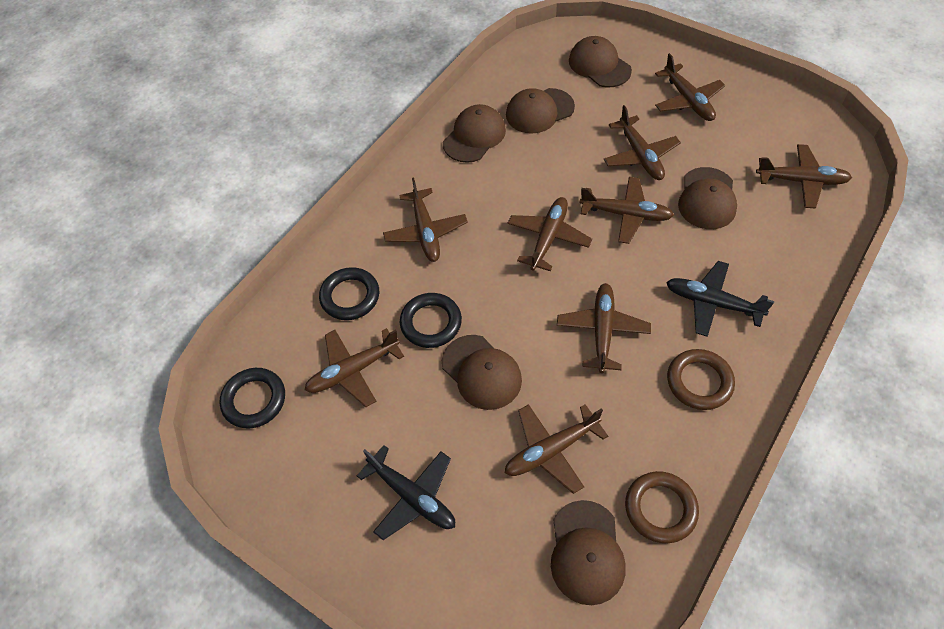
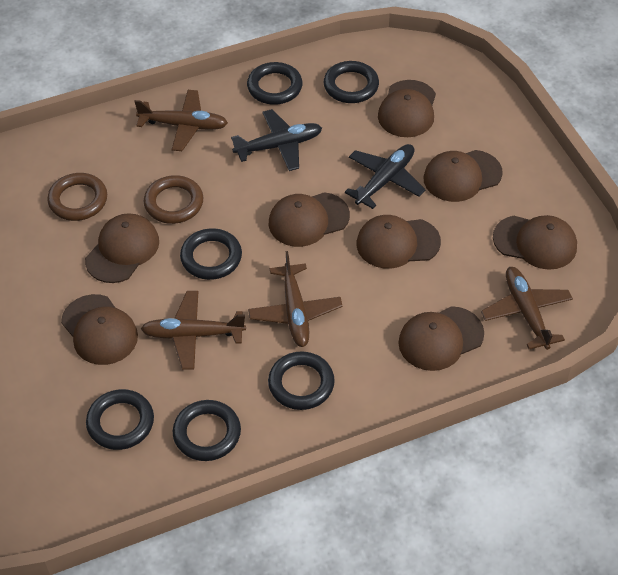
black ring: 3 -> 6
brown cap: 6 -> 8
brown plane: 9 -> 4

